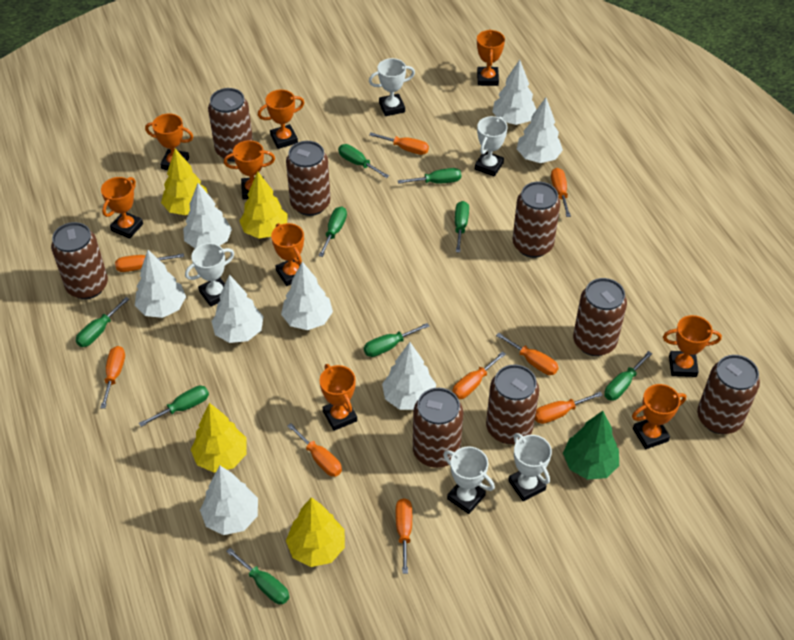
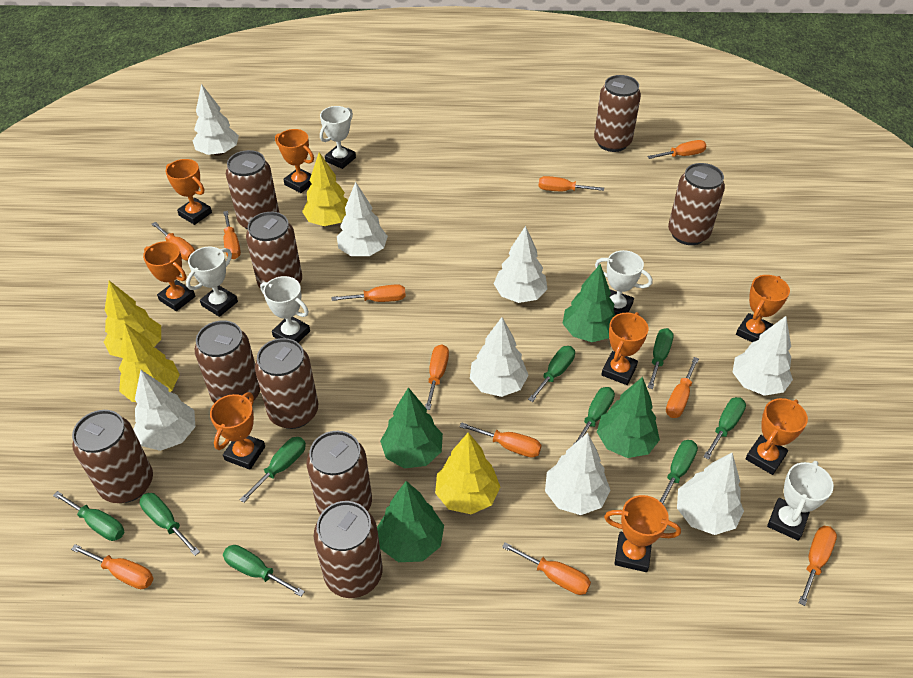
brown can: 8 -> 9
green tree: 1 -> 4
orange screwdriver: 9 -> 11
orange trophy: 9 -> 8

